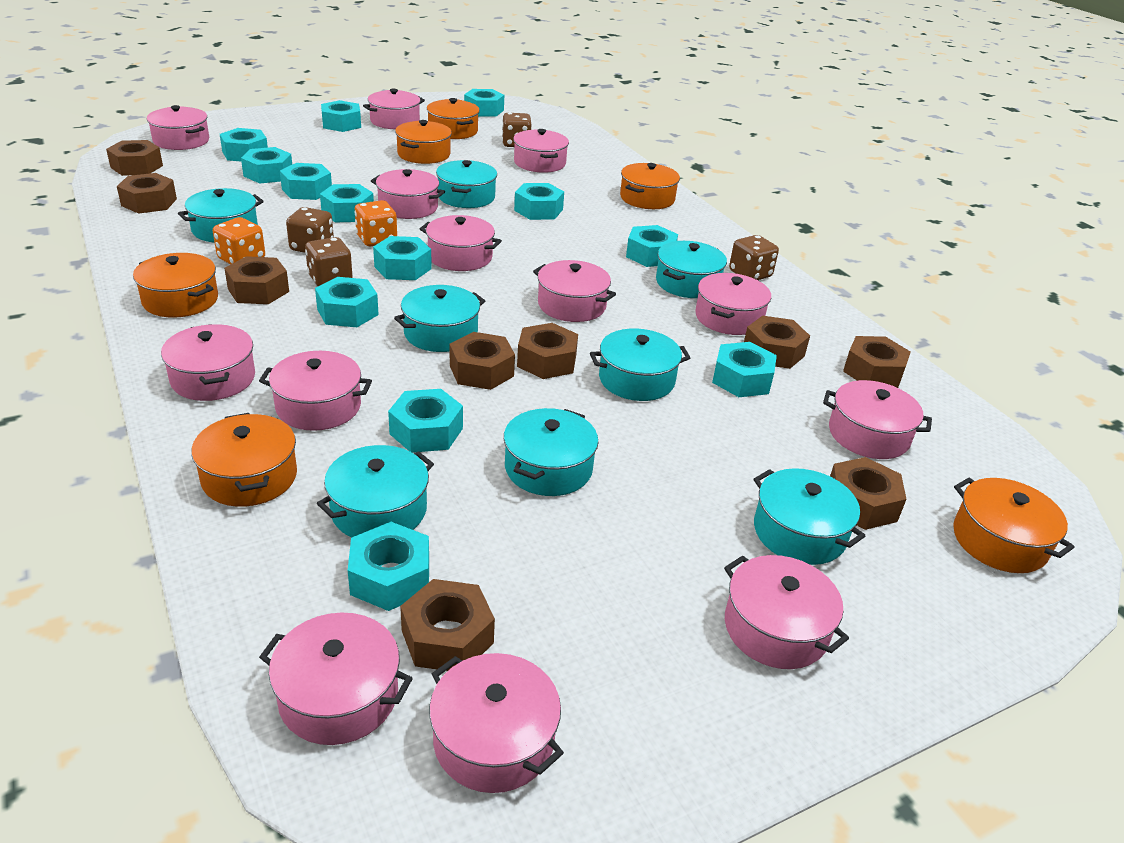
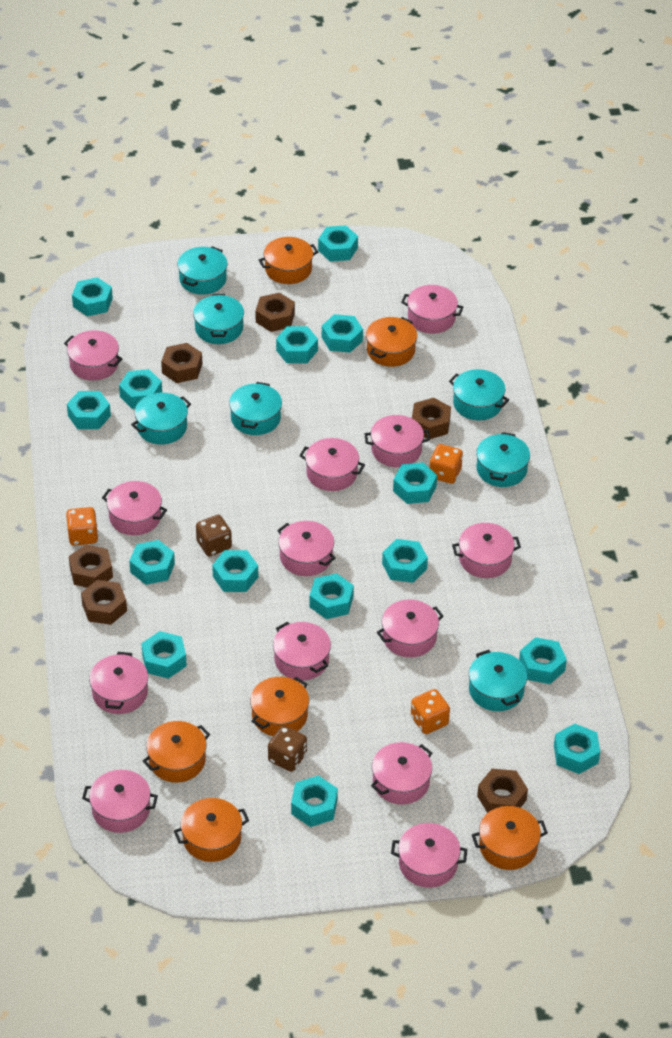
brown dice: 4 -> 2
brown nut: 9 -> 6
orange dice: 2 -> 3
turquoise nut: 13 -> 15
turquoise pot: 8 -> 7

